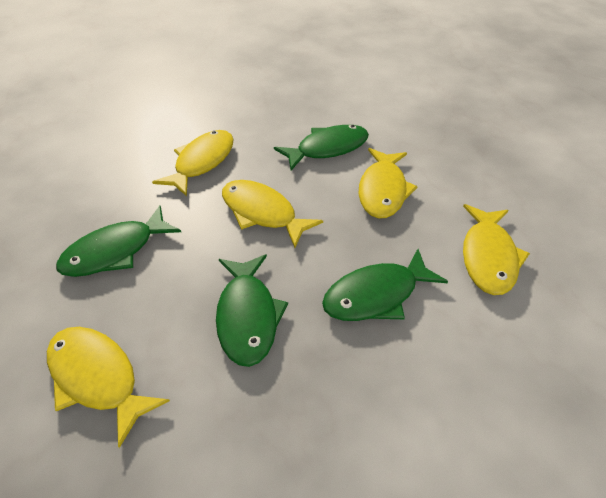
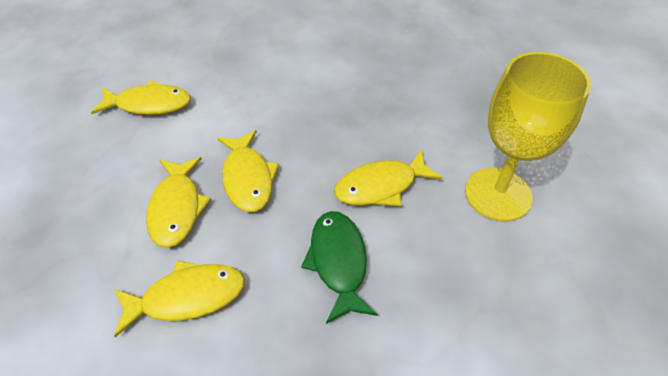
green fish: 4 -> 1
yellow goblet: 0 -> 1

